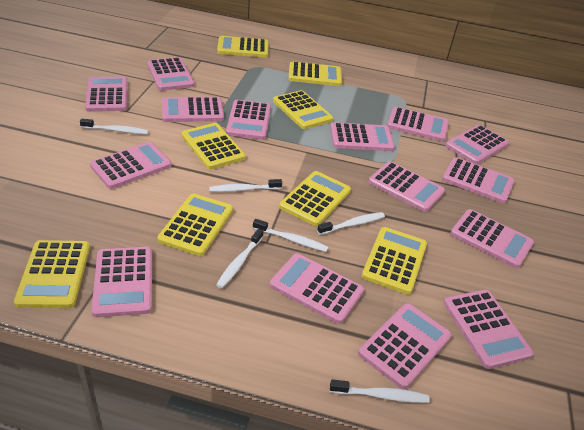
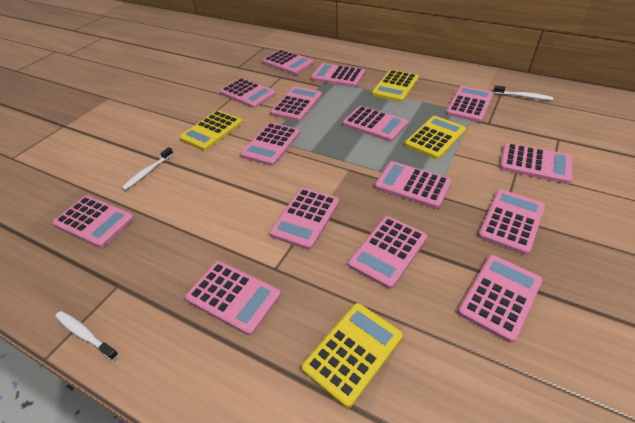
white toothbrush: 6 -> 3
yellow calculator: 8 -> 4

